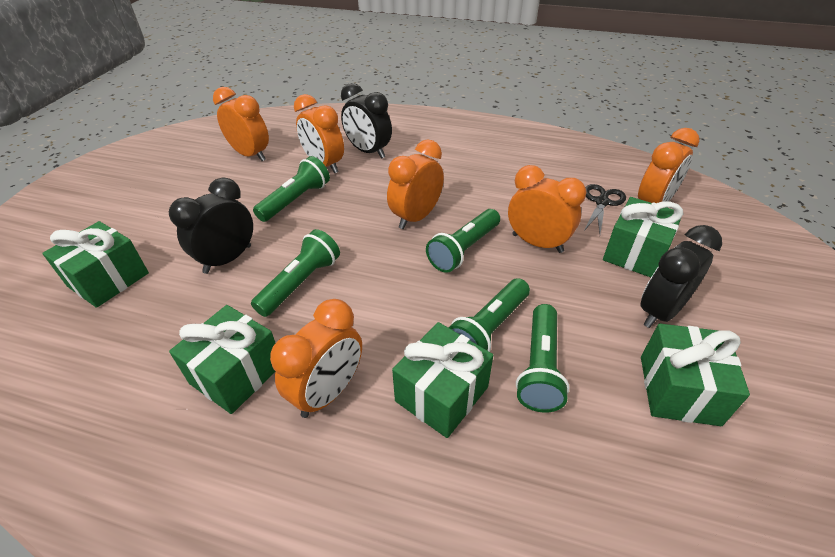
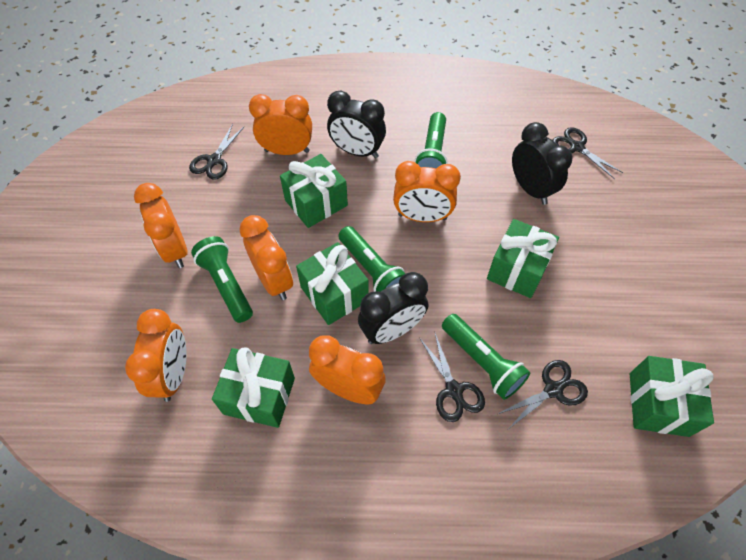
black scissors: 1 -> 4
green flashlight: 5 -> 4

